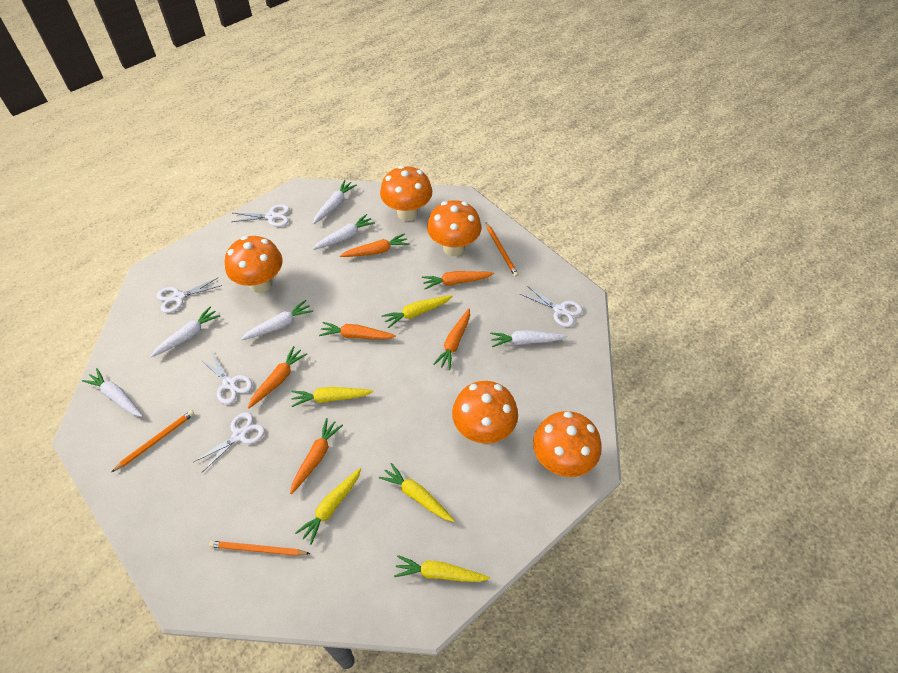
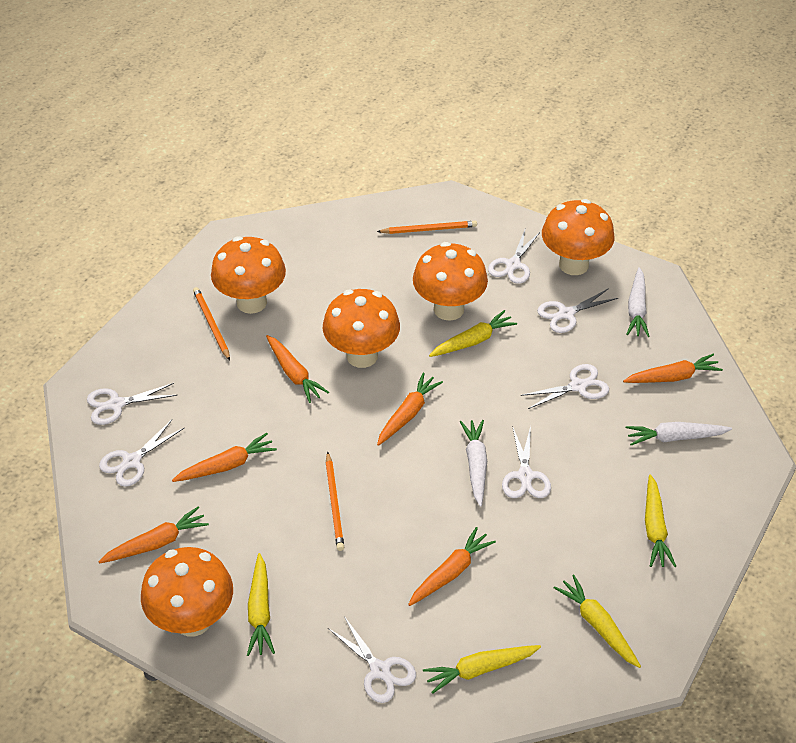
white carrot: 6 -> 3
white scissors: 5 -> 7

